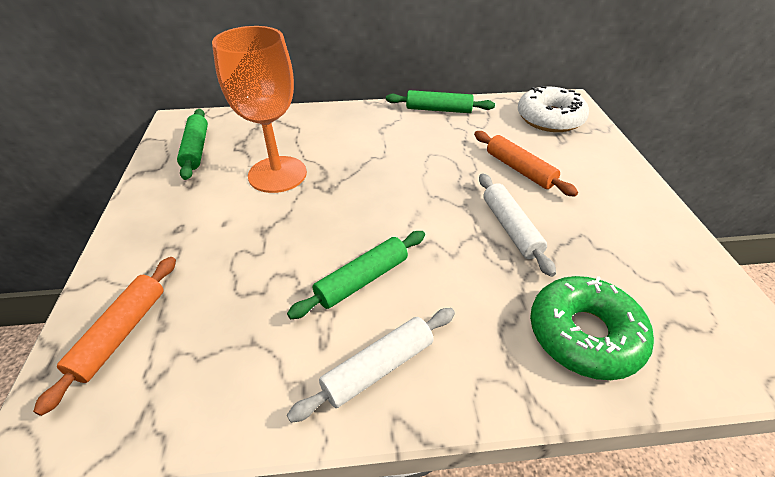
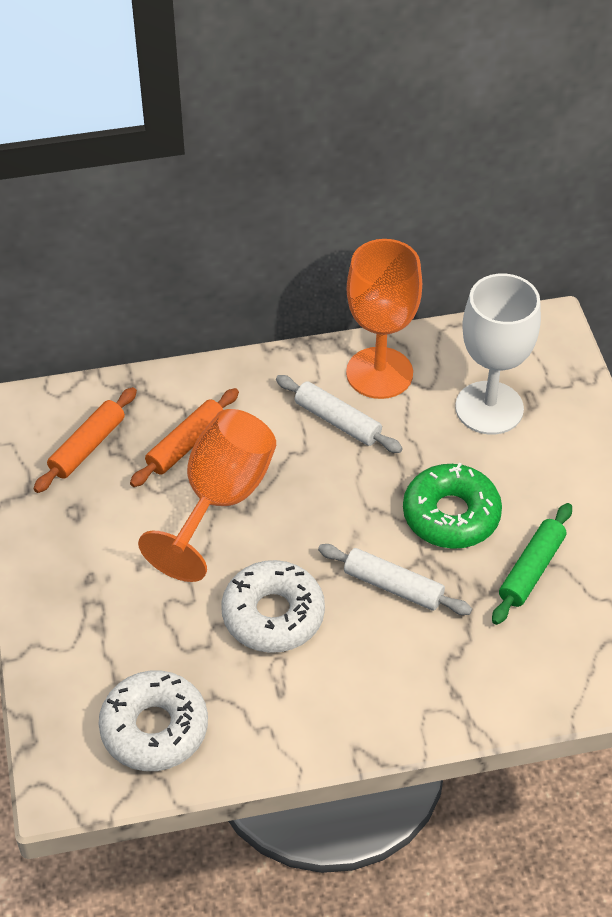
green rolling pin: 3 -> 1
orange goblet: 1 -> 2
white donut: 1 -> 2
white goblet: 0 -> 1

